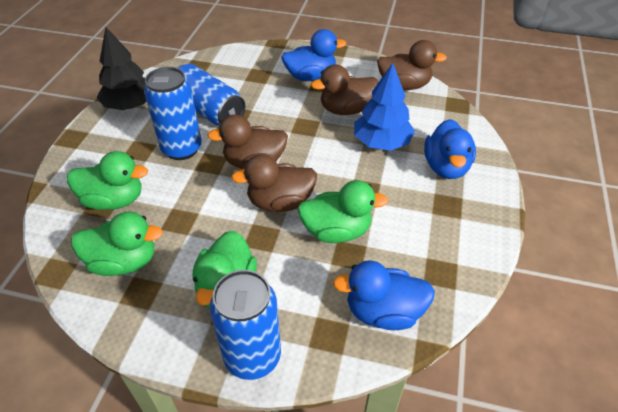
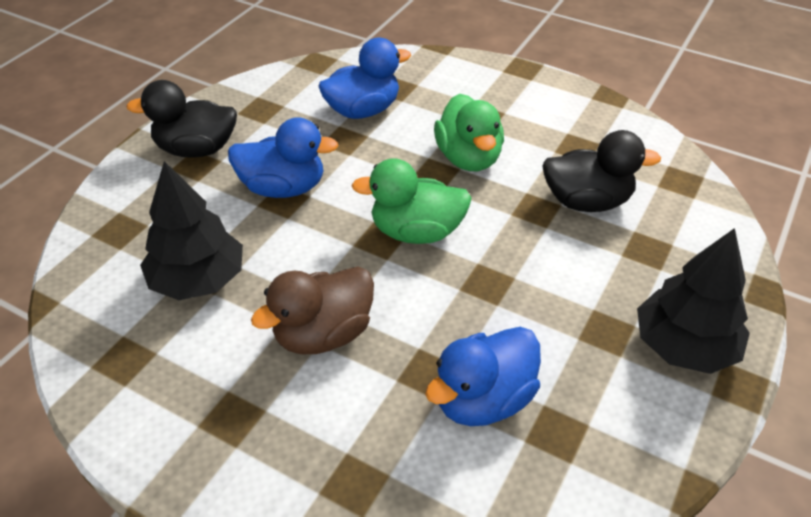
black duck: 0 -> 2
black tree: 1 -> 2
blue can: 3 -> 0
blue tree: 1 -> 0
brown duck: 4 -> 1
green duck: 4 -> 2

